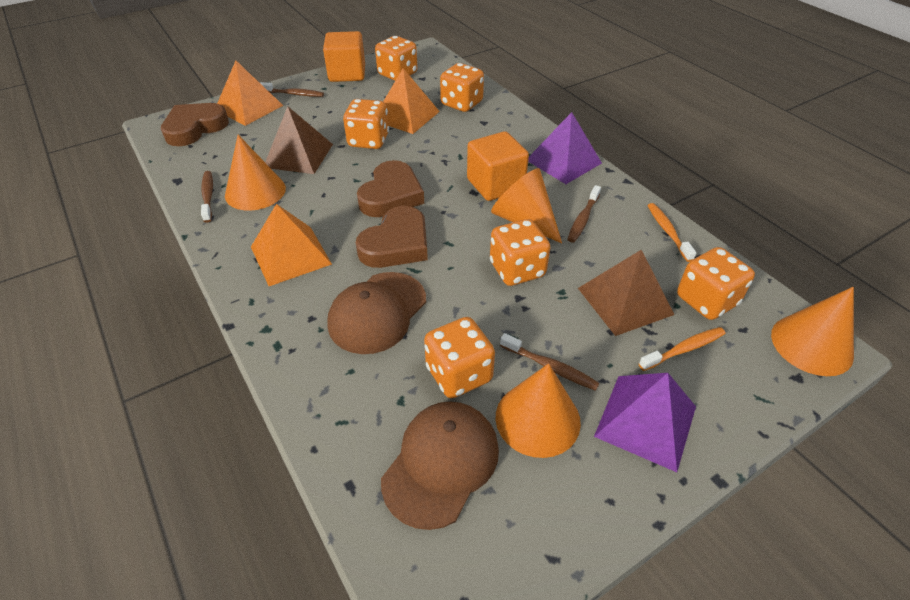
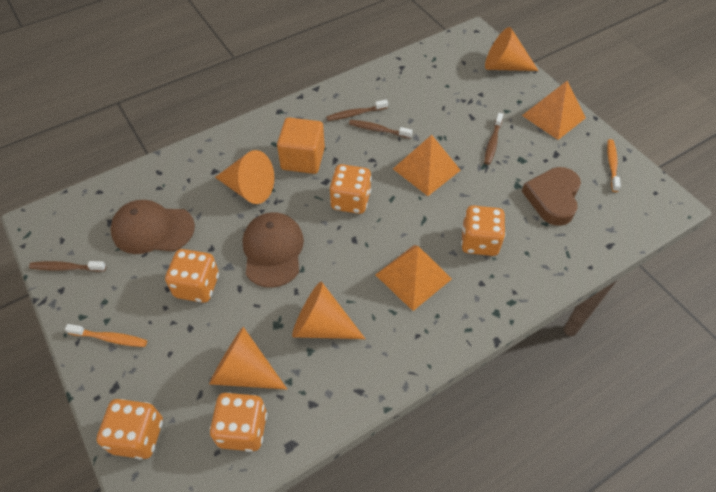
brown heart: 3 -> 1
brown pyramid: 2 -> 0
orange cube: 2 -> 1
orange dice: 6 -> 5
purple pyramid: 2 -> 0

